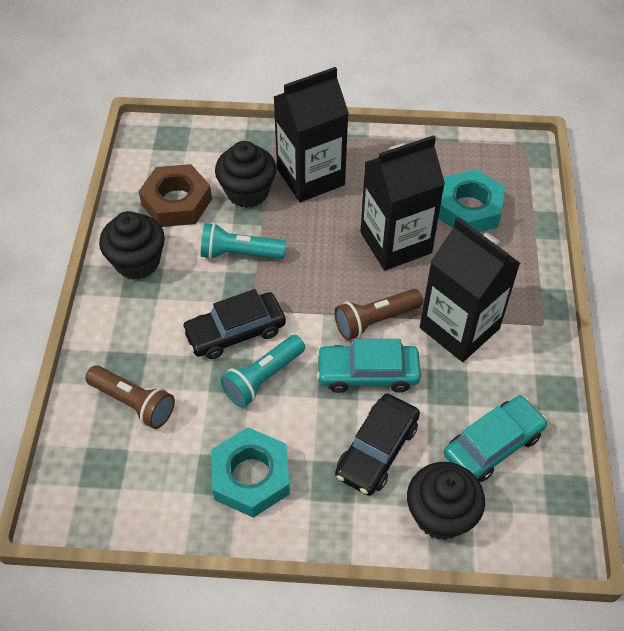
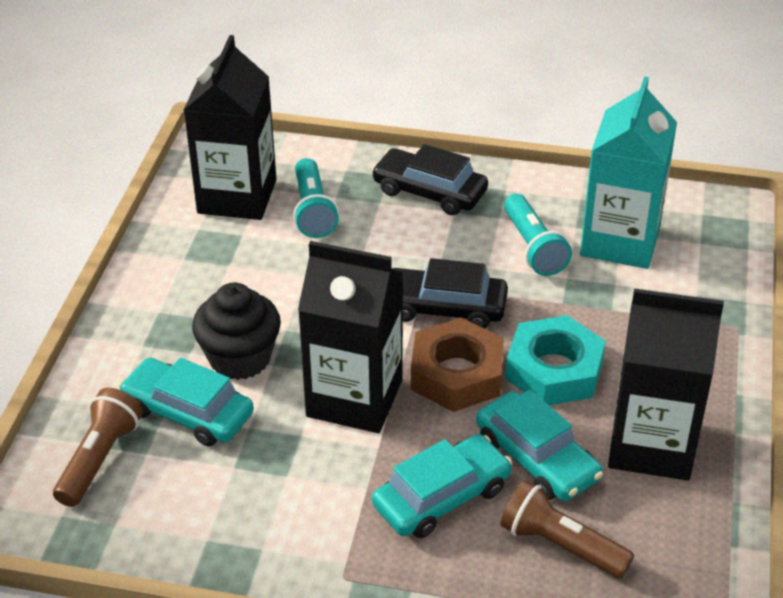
black cupcake: 3 -> 1
turquoise car: 2 -> 3
turquoise carton: 0 -> 1
turquoise nut: 2 -> 1

